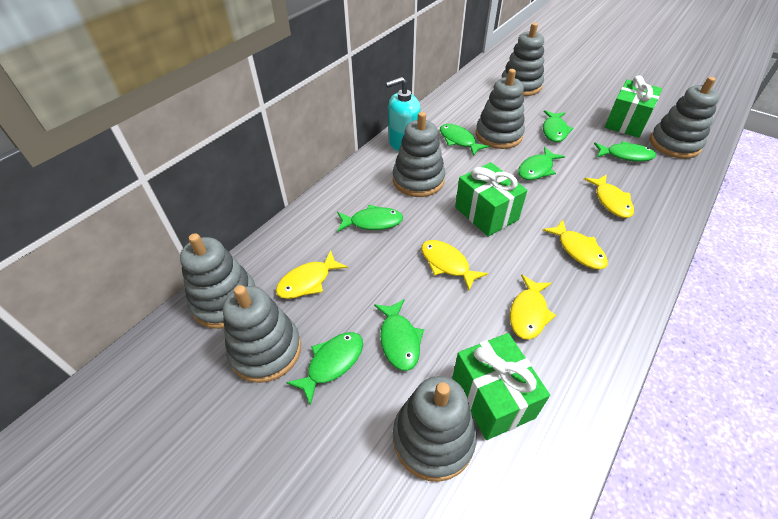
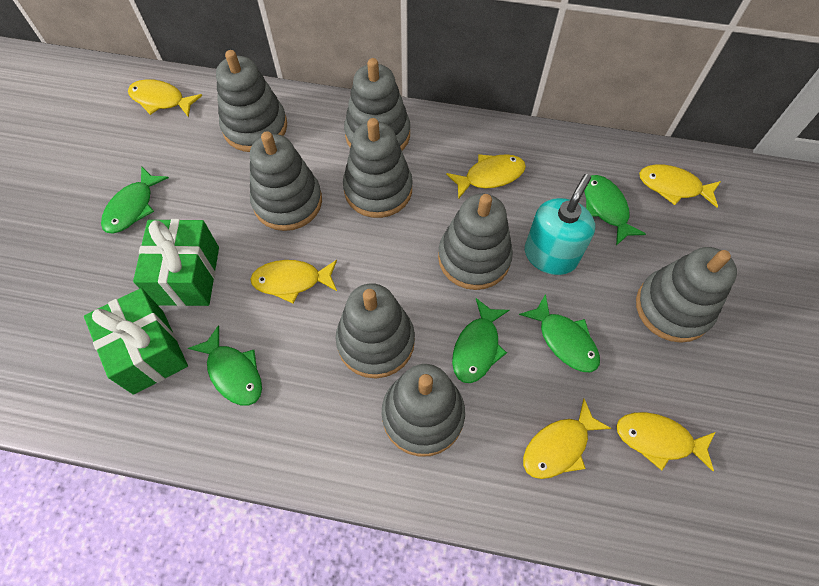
green fish: 7 -> 5
green gift: 3 -> 2
grey stacking toy: 7 -> 8
yellow fish: 5 -> 6

